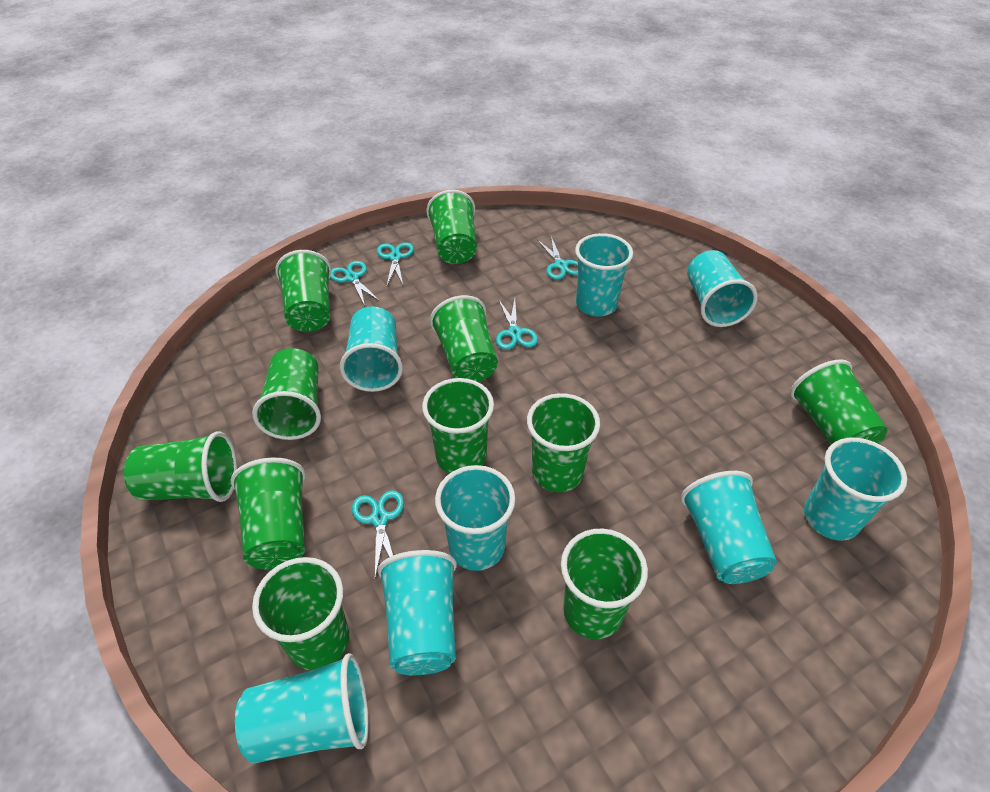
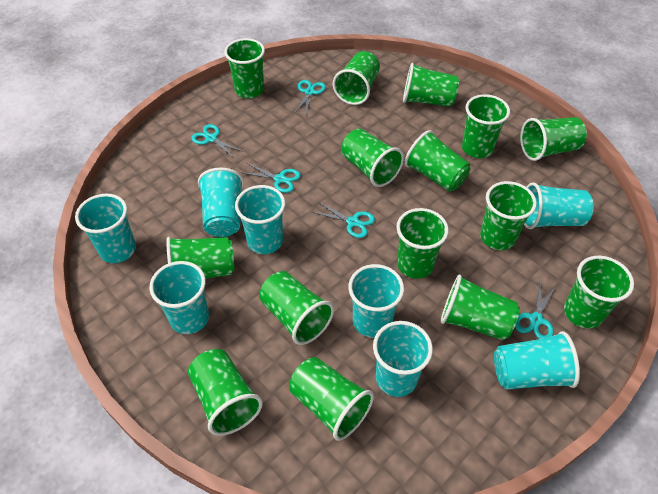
green cup: 11 -> 15

